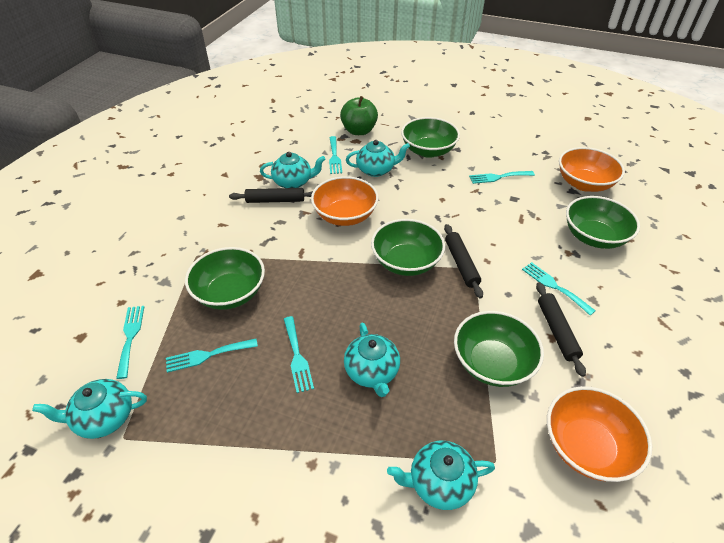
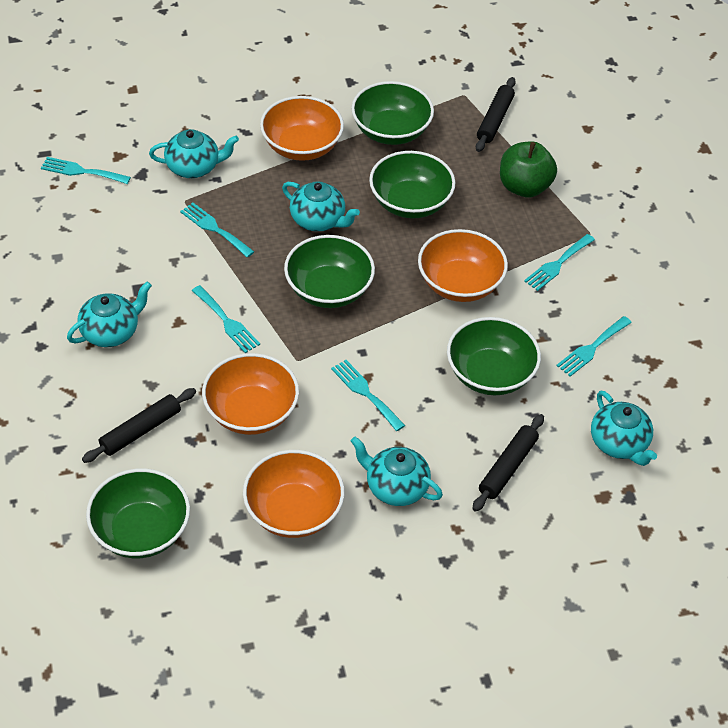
orange bowl: 3 -> 4

